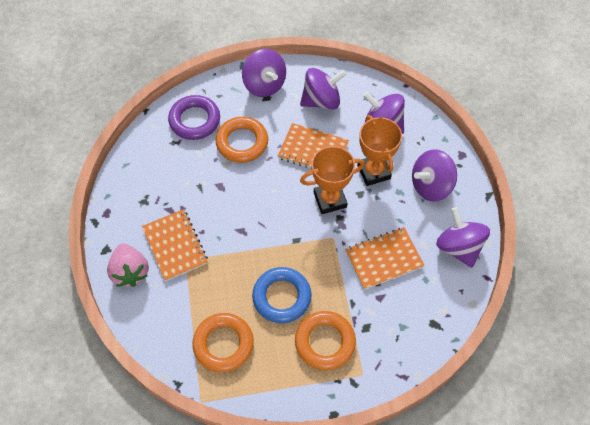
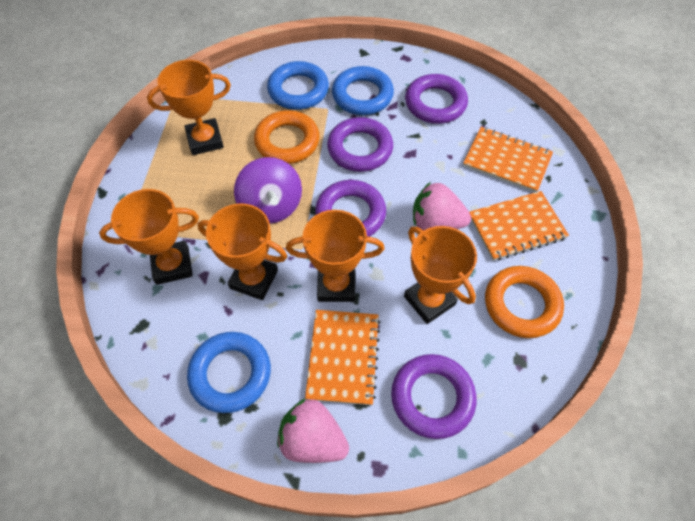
blue ring: 1 -> 3
orange ring: 3 -> 2
orange trophy: 2 -> 5
pink strawberry: 1 -> 2
purple ring: 1 -> 4
purple spinning top: 5 -> 1

